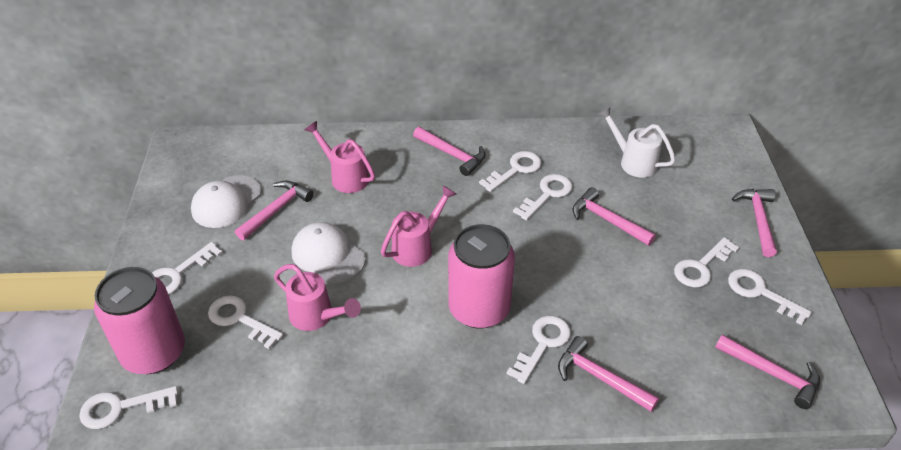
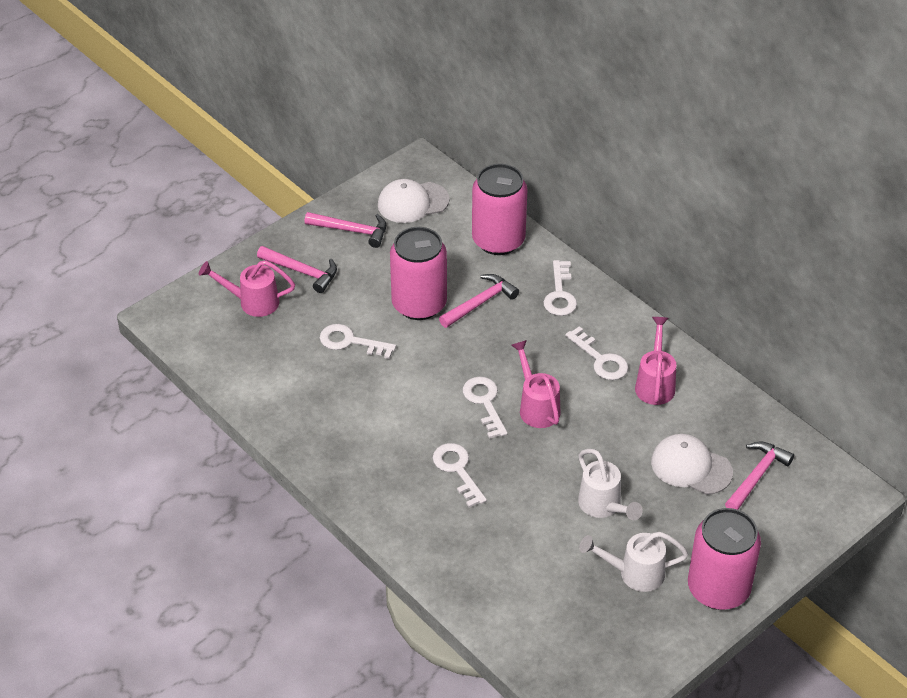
pink can: 2 -> 3
pink hammer: 6 -> 4
white key: 8 -> 5
white watering can: 1 -> 2

